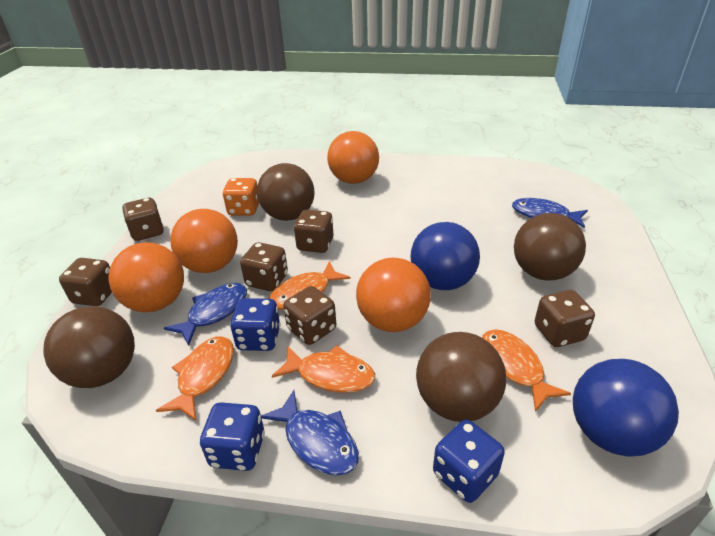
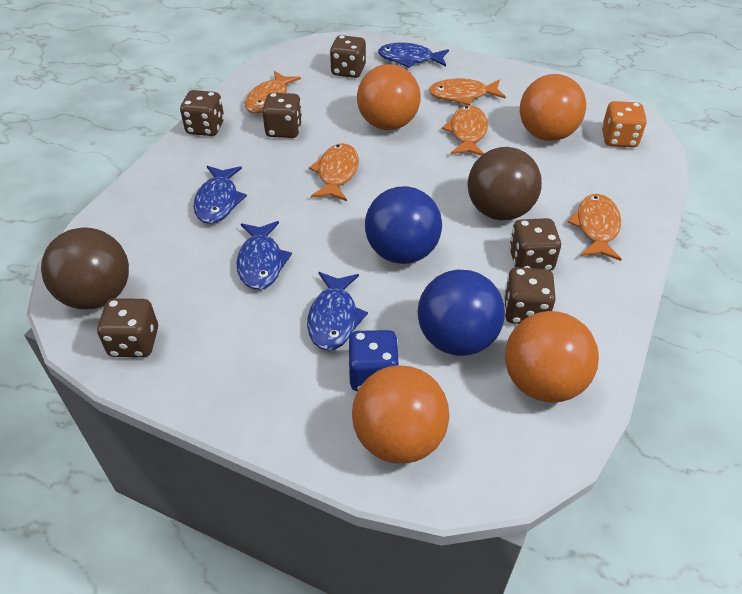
blue dice: 3 -> 1
blue fish: 3 -> 4
brown ball: 4 -> 2
orange fish: 4 -> 5

